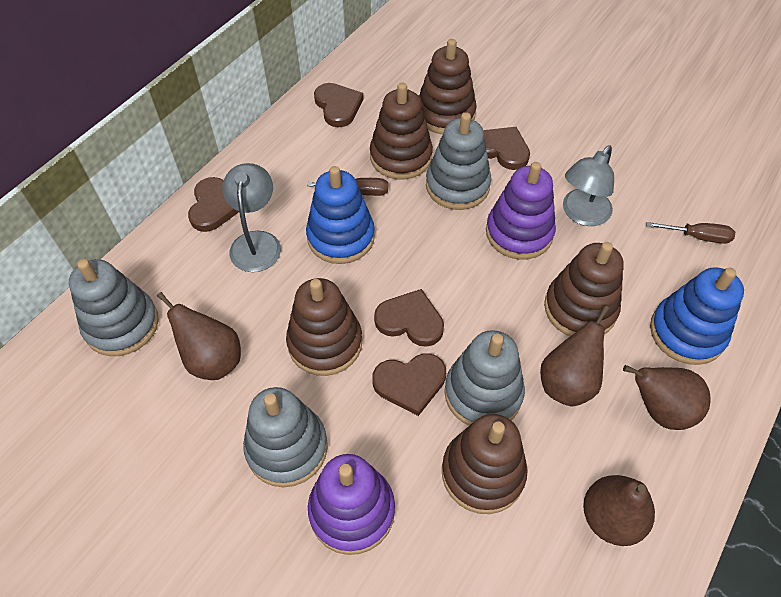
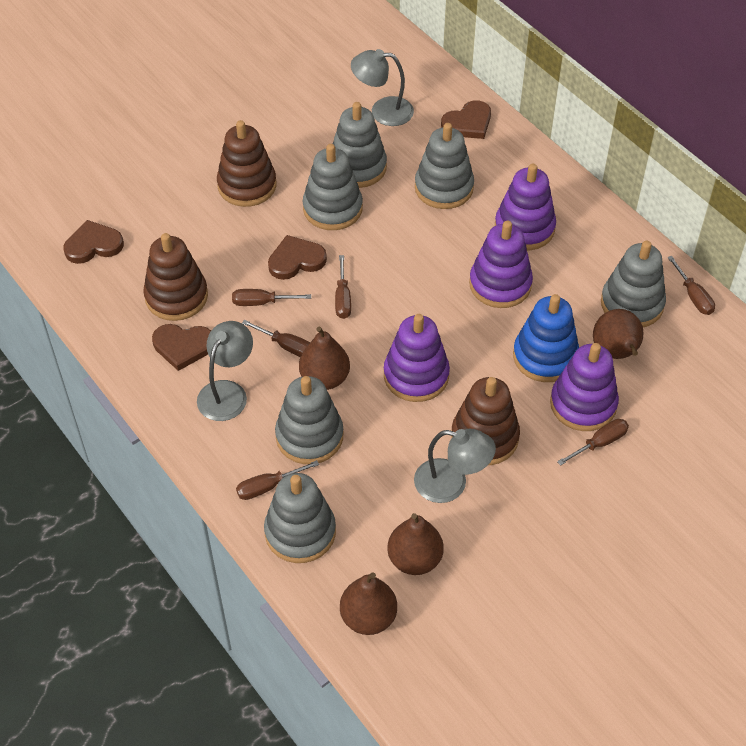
blue stacking toy: 2 -> 1
brown heart: 5 -> 4
brown screwdriver: 2 -> 6
brown stacking toy: 5 -> 3
grey lamp: 2 -> 3
grey stacking toy: 4 -> 6
purple stacking toy: 2 -> 4

